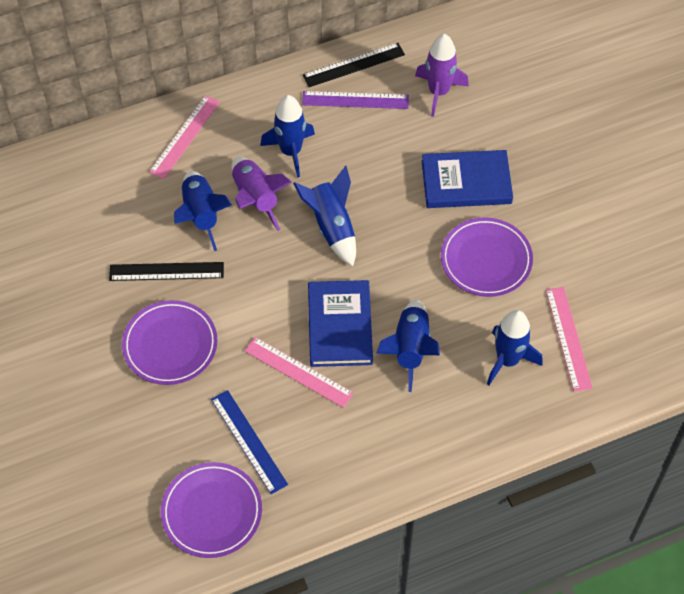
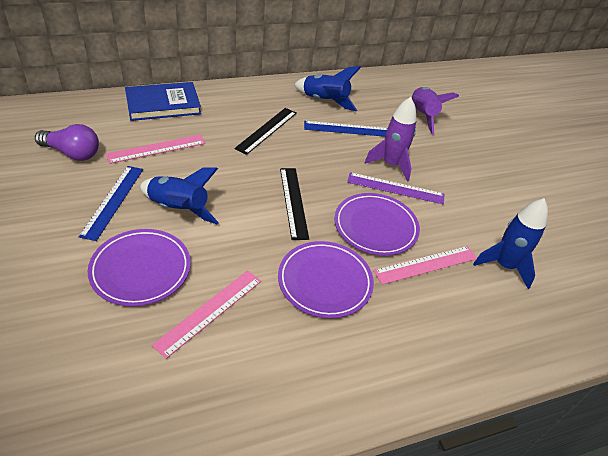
blue book: 2 -> 1
blue rocket: 5 -> 3
blue ruler: 1 -> 2
purple light bulb: 0 -> 1

